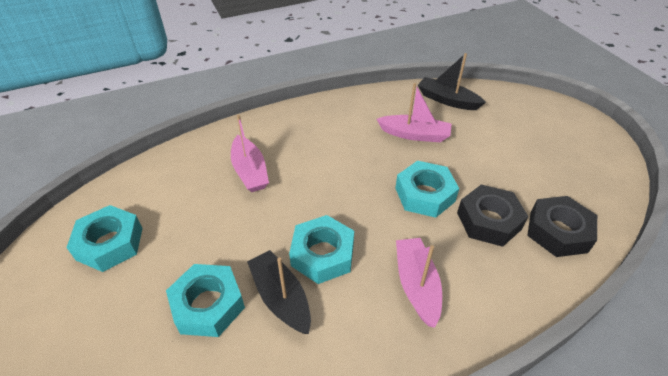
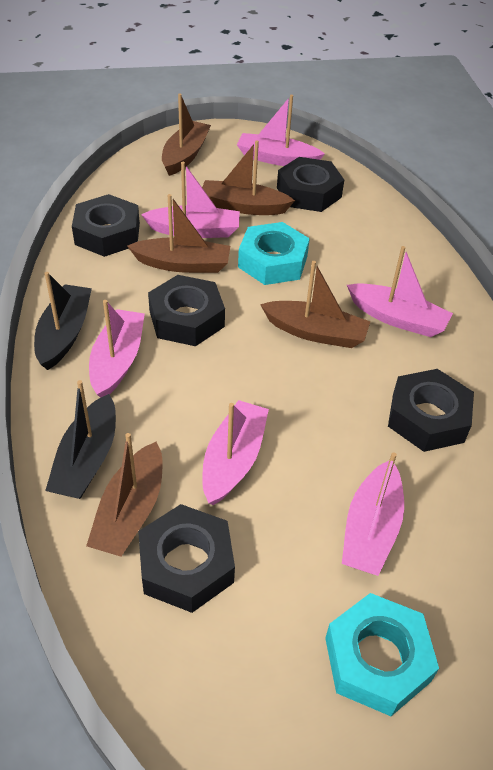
black nut: 2 -> 5
brown boat: 0 -> 5
pink boat: 3 -> 6
turquoise nut: 4 -> 2

